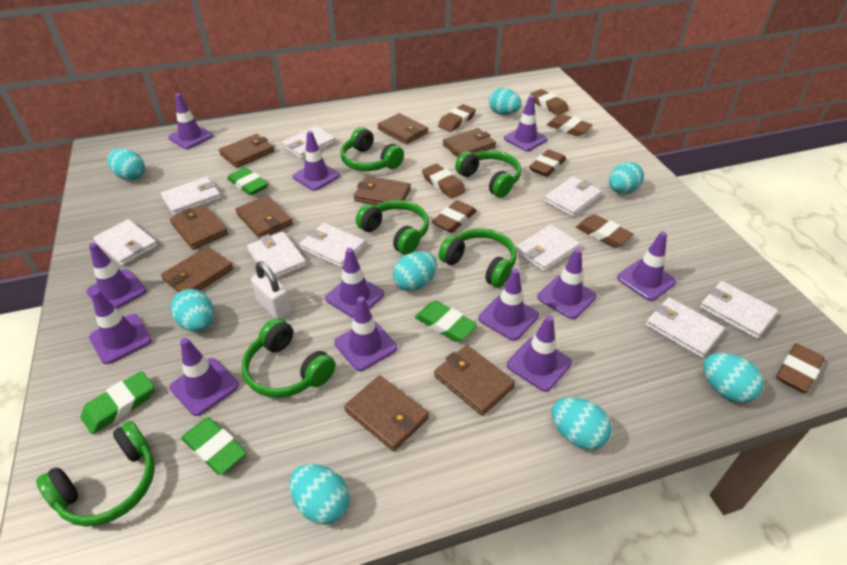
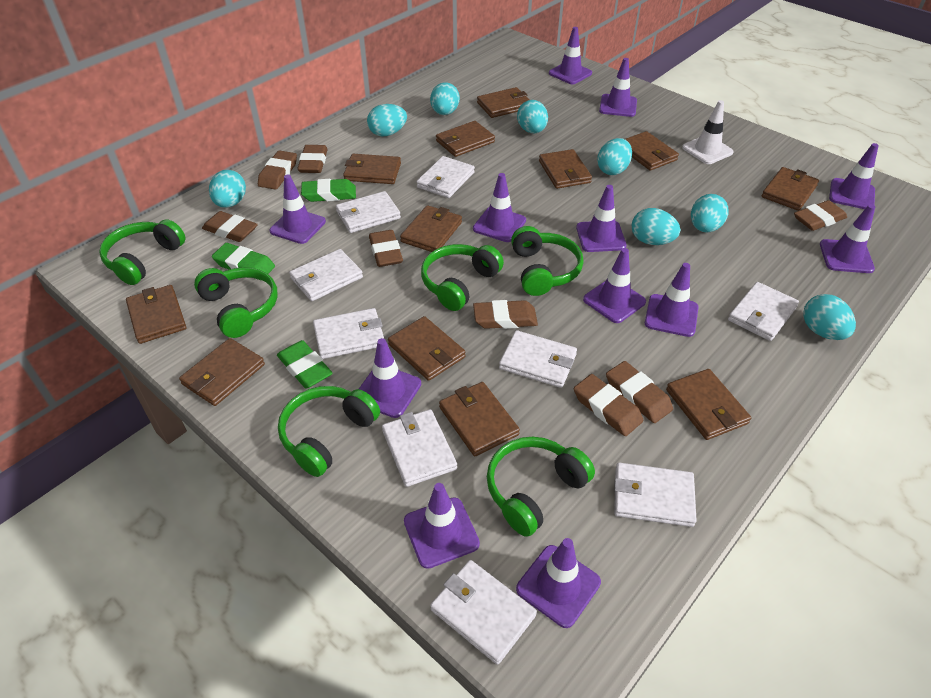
brown wallet: 9 -> 12
green eraser: 4 -> 3
white padlock: 1 -> 0
white traffic cone: 0 -> 1

